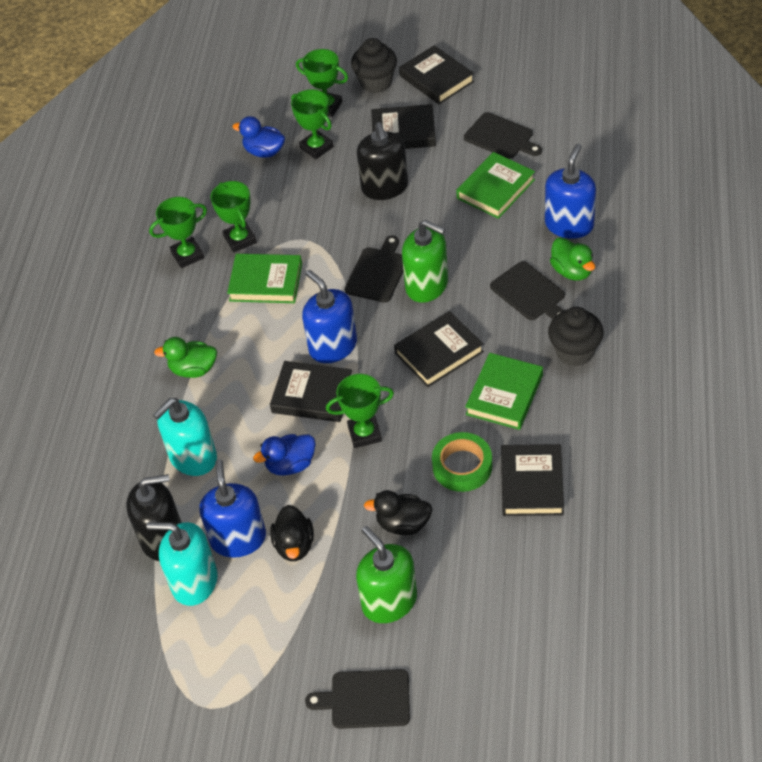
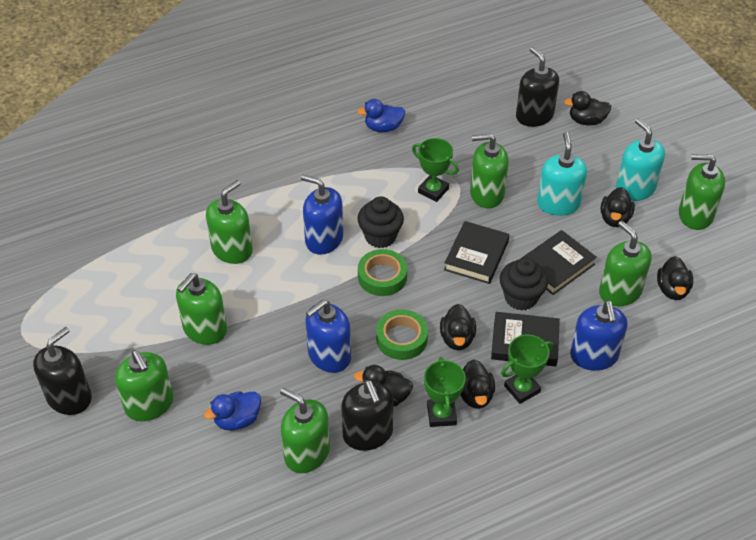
black book: 5 -> 3
black cutting board: 4 -> 0
black duck: 2 -> 6
black soap dispenser: 2 -> 3
green book: 3 -> 0
green duck: 2 -> 0
green soap dispenser: 2 -> 7
green tape: 1 -> 2
green trophy: 5 -> 3

